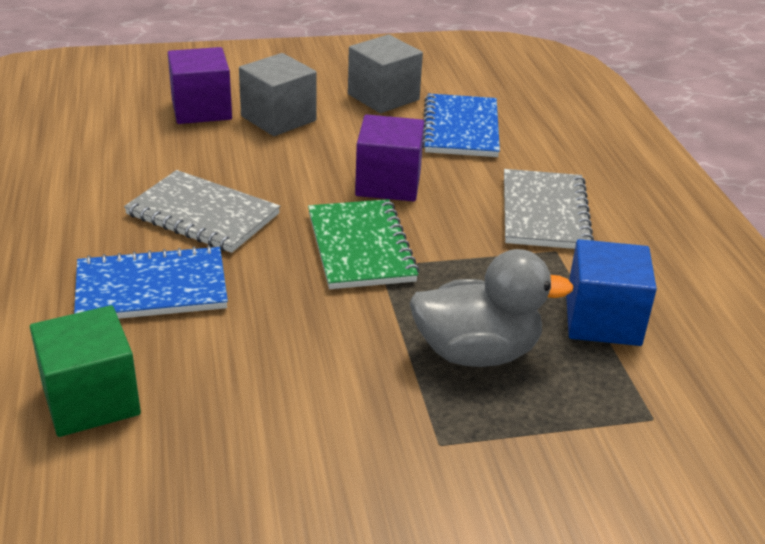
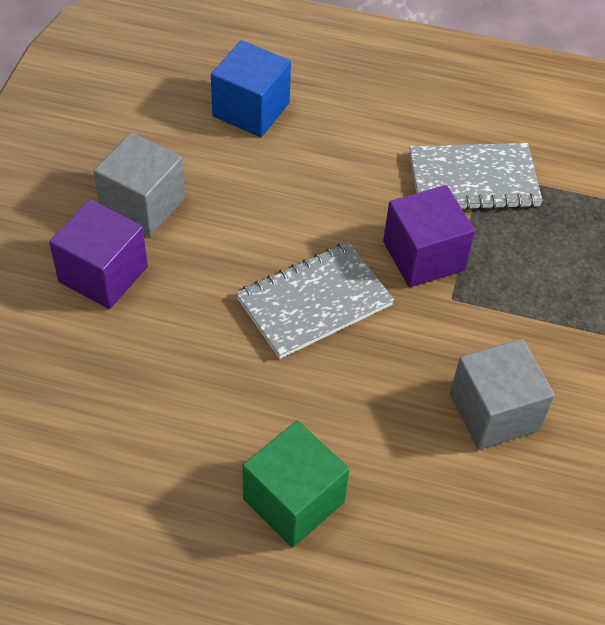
blue notebook: 2 -> 0
green notebook: 1 -> 0
grey duck: 1 -> 0

